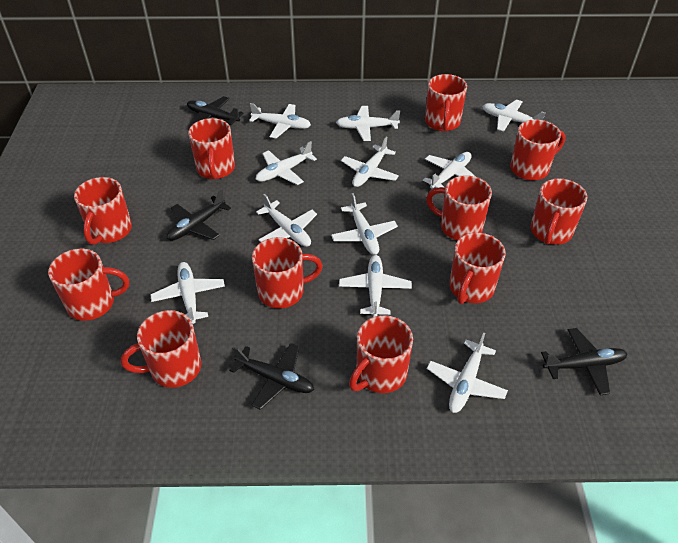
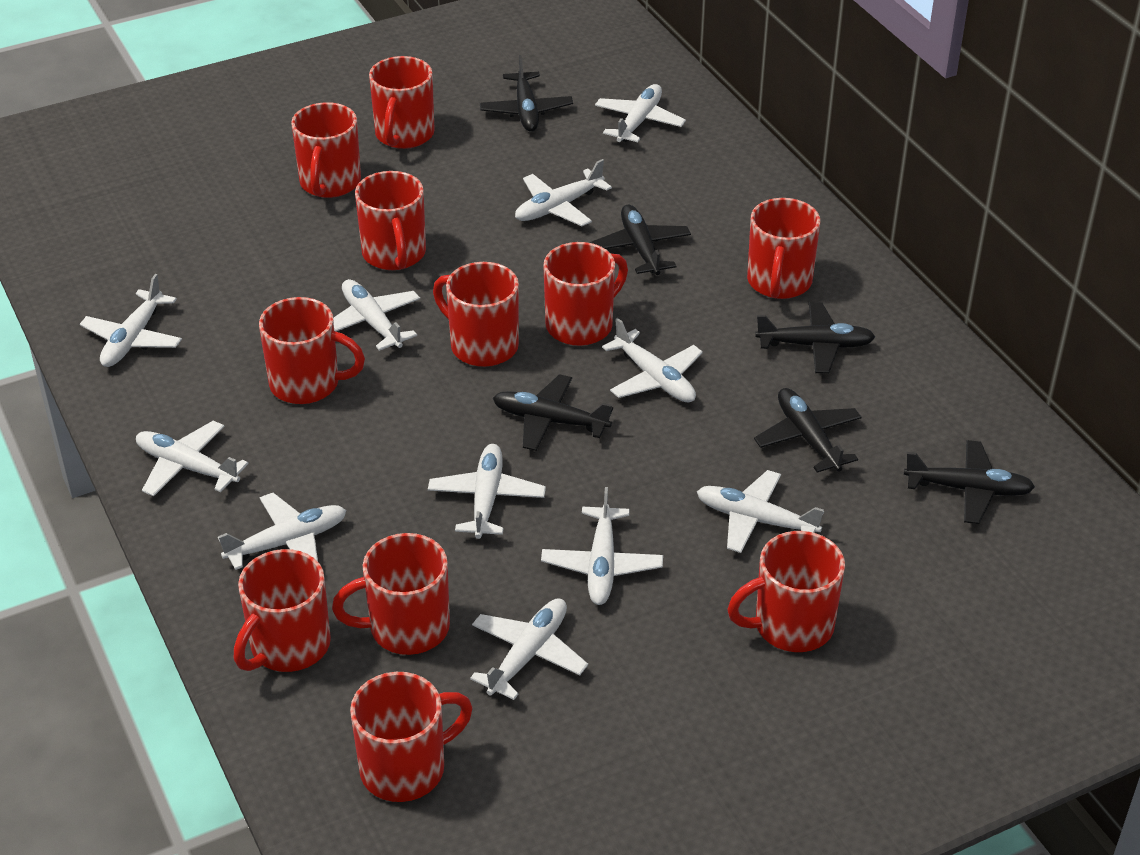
black plane: 4 -> 6

